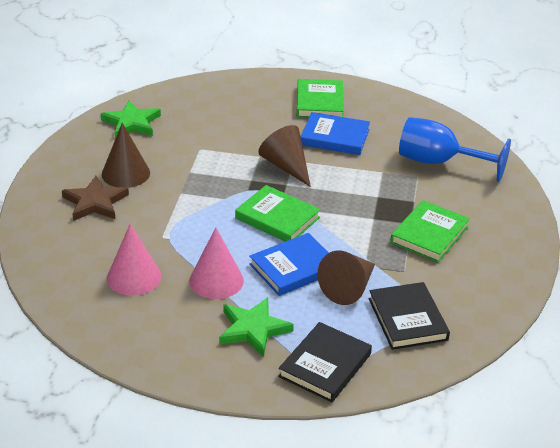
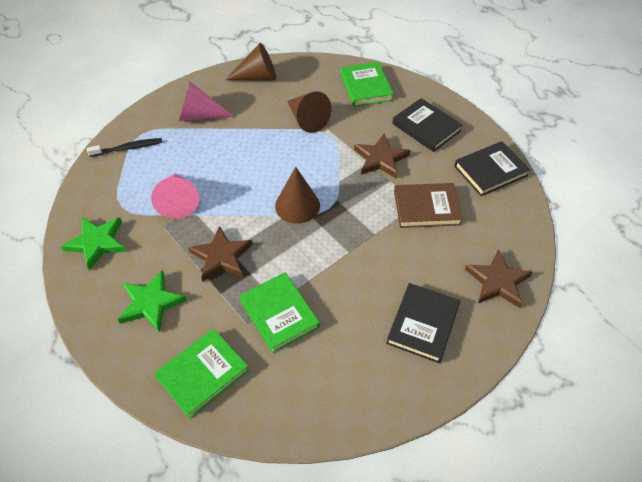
black book: 2 -> 3
black toothbrush: 0 -> 1
blue book: 2 -> 0
blue goblet: 1 -> 0
brown book: 0 -> 1
brown star: 1 -> 3

